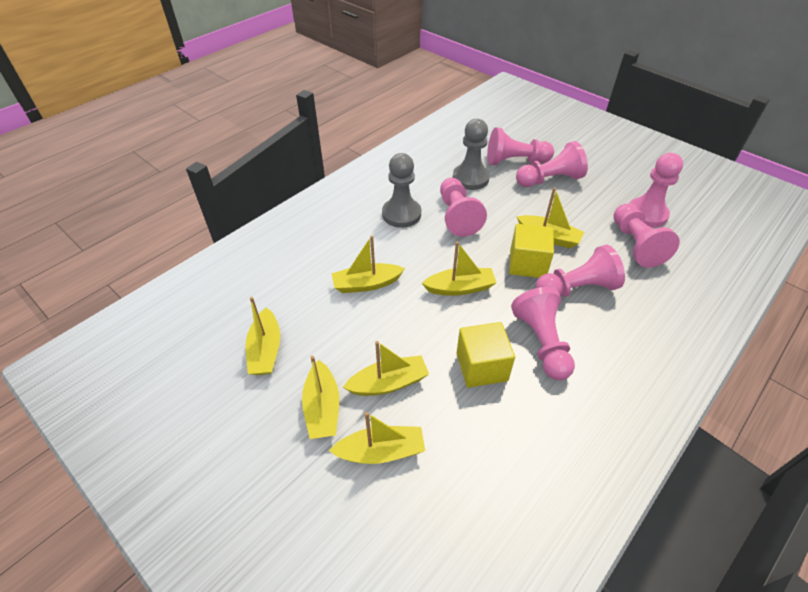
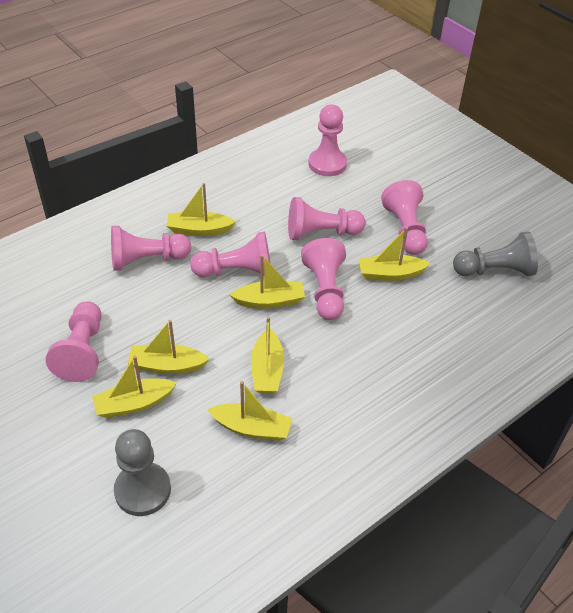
yellow cube: 2 -> 0

